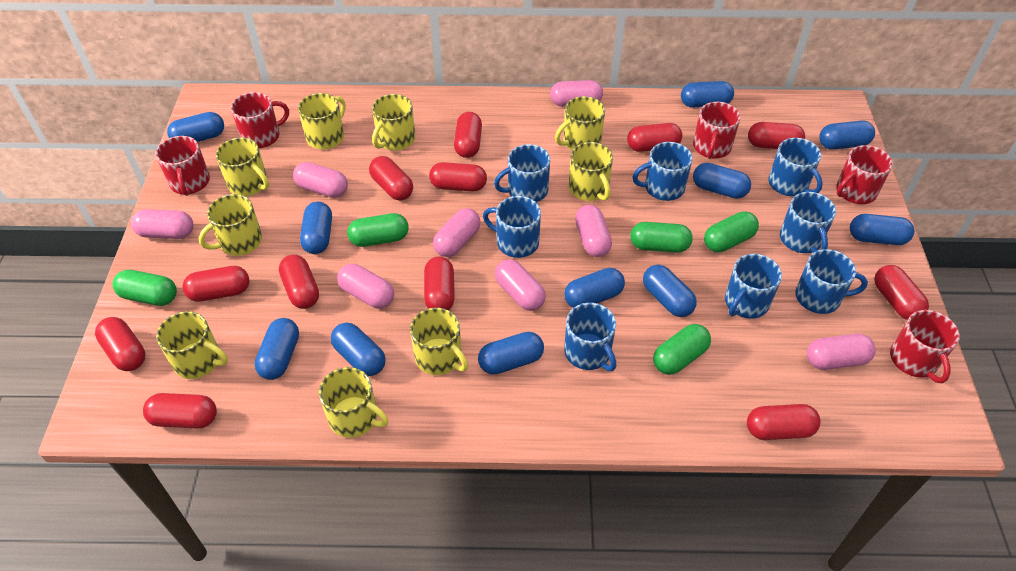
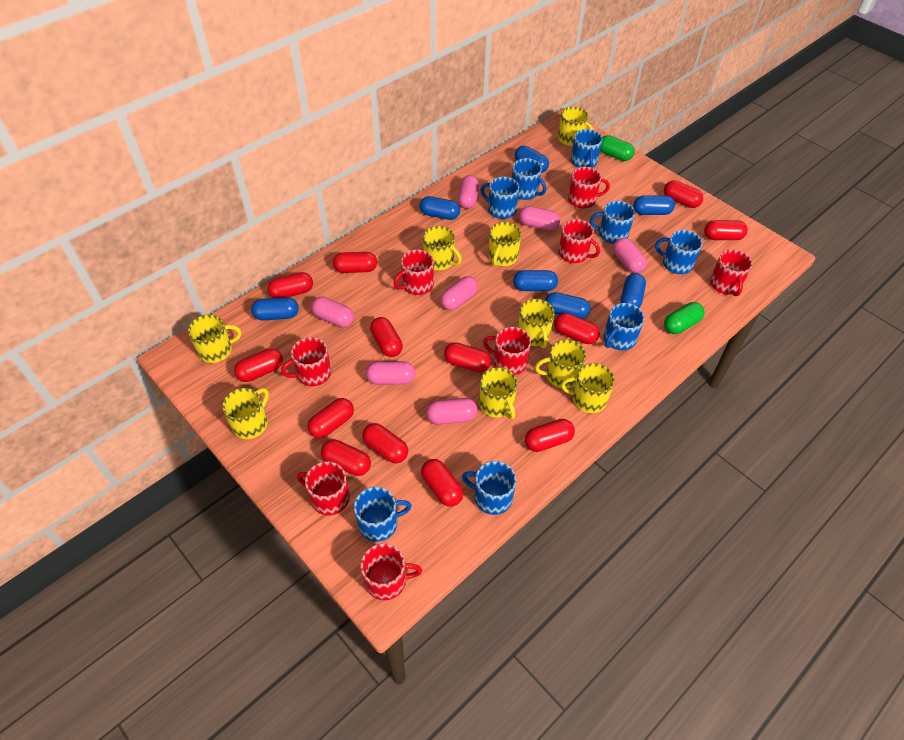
blue capsule: 11 -> 7
green capsule: 5 -> 2
pink capsule: 8 -> 7
red capsule: 12 -> 13
red mug: 5 -> 8

